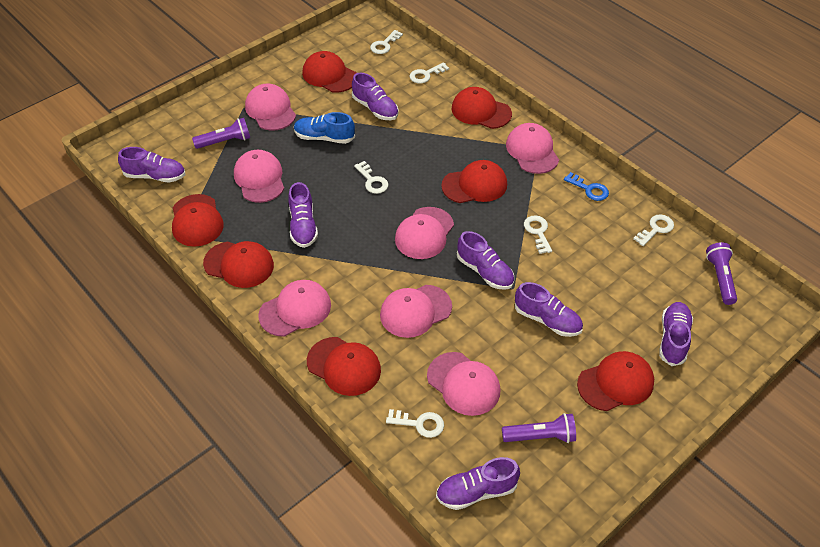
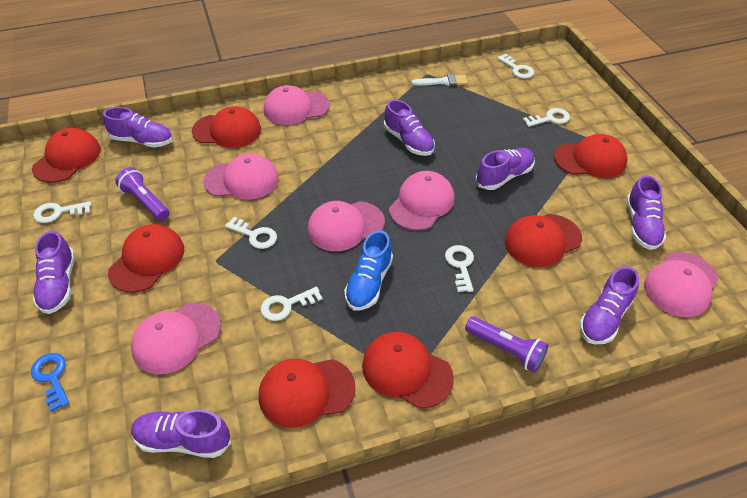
pink cap: 7 -> 6
purple flashlight: 3 -> 2
white brush: 0 -> 1

